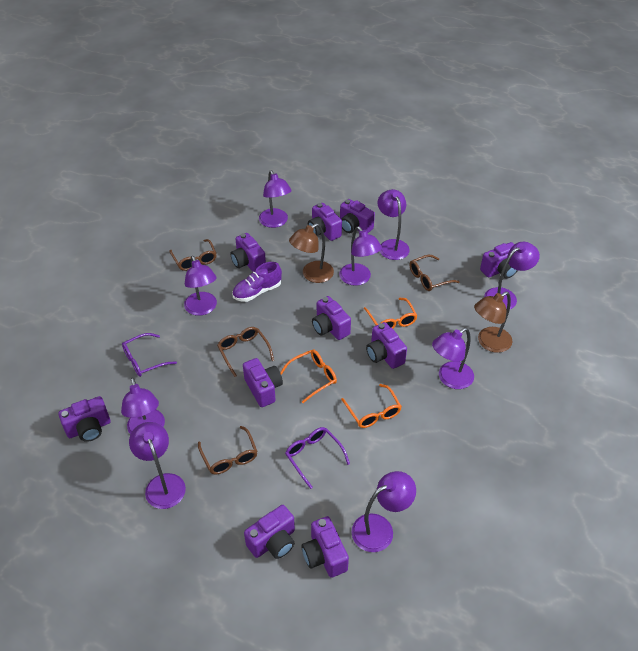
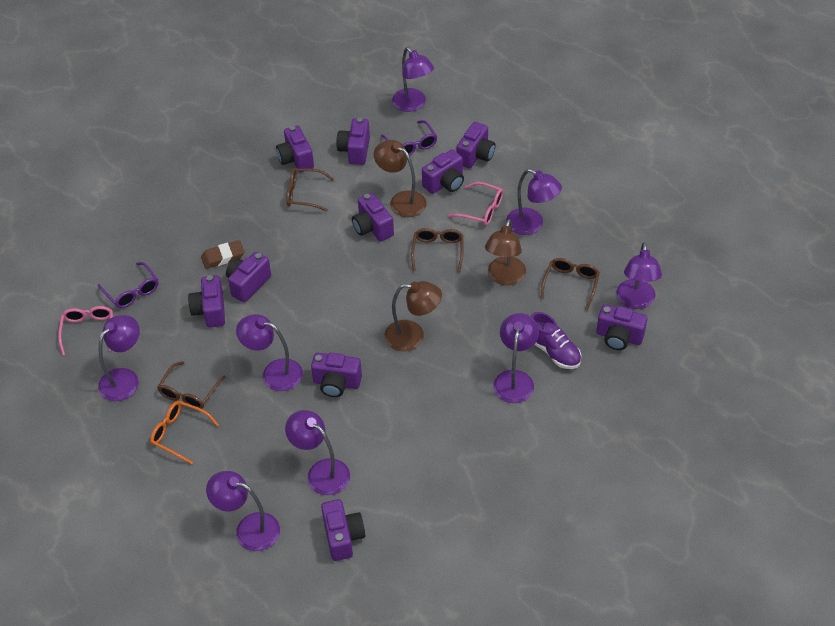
brown eraser: 0 -> 1
brown lamp: 2 -> 3
orange glasses: 3 -> 1
pink glasses: 0 -> 2
purple lamp: 9 -> 8

